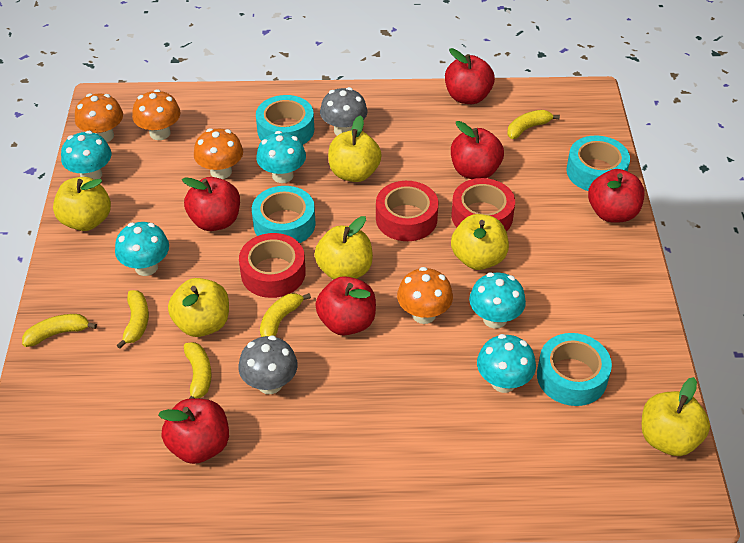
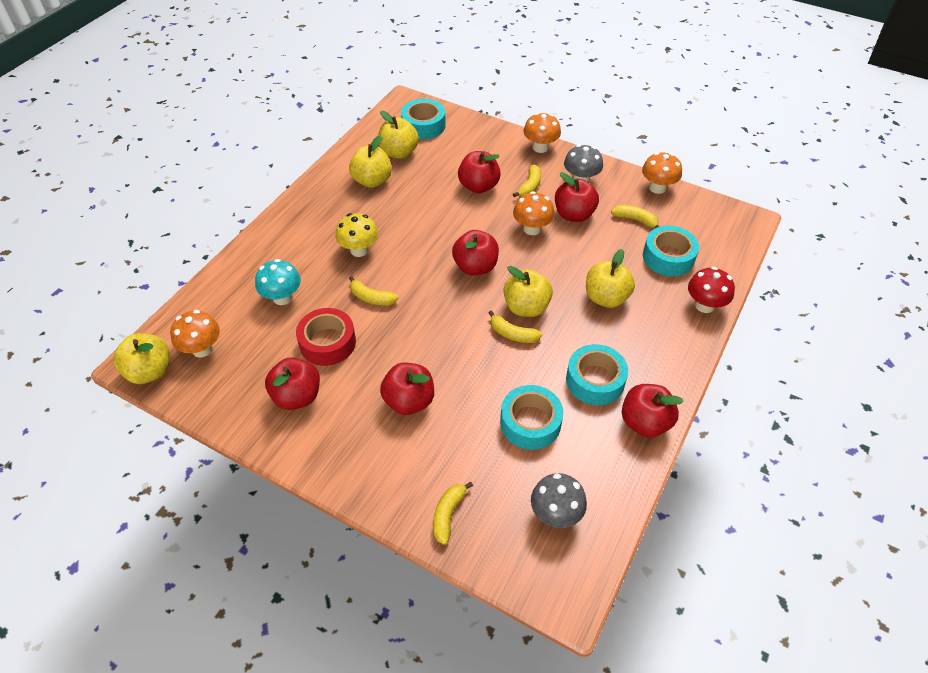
red mushroom: 0 -> 1
red tape: 3 -> 1
turquoise mushroom: 5 -> 1
yellow apple: 6 -> 5
yellow mushroom: 0 -> 1

